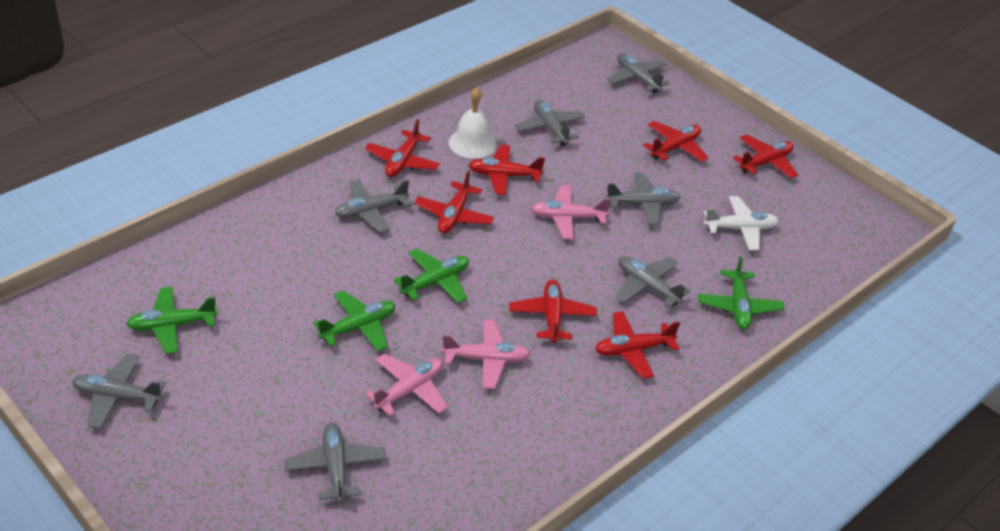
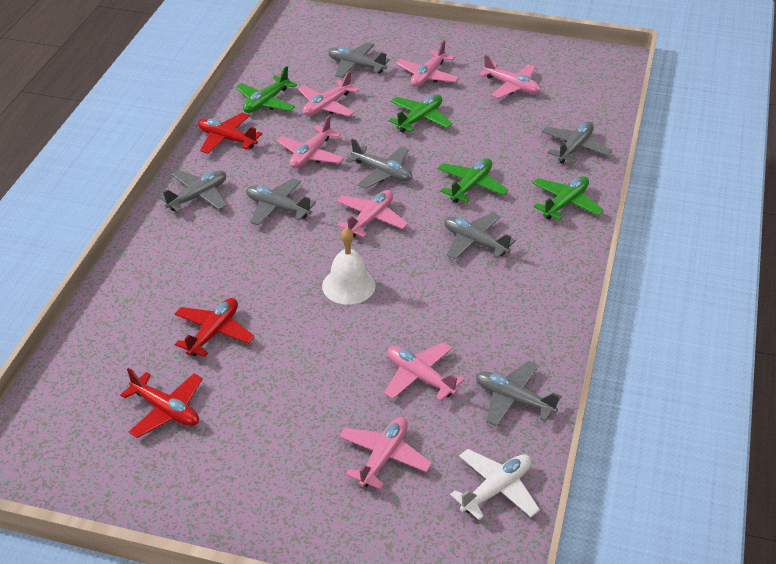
pink plane: 3 -> 7
red plane: 7 -> 3

